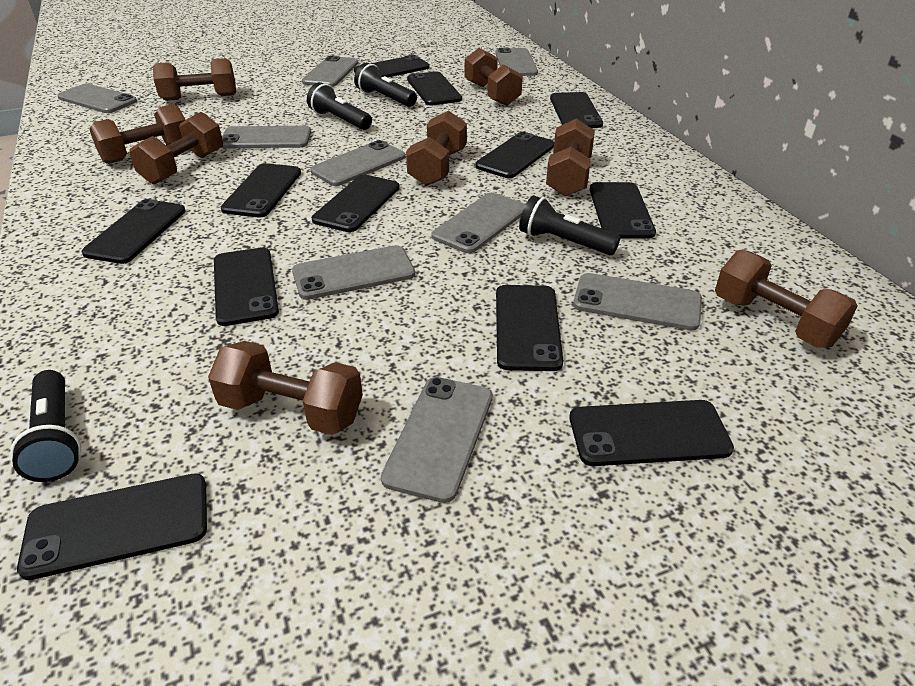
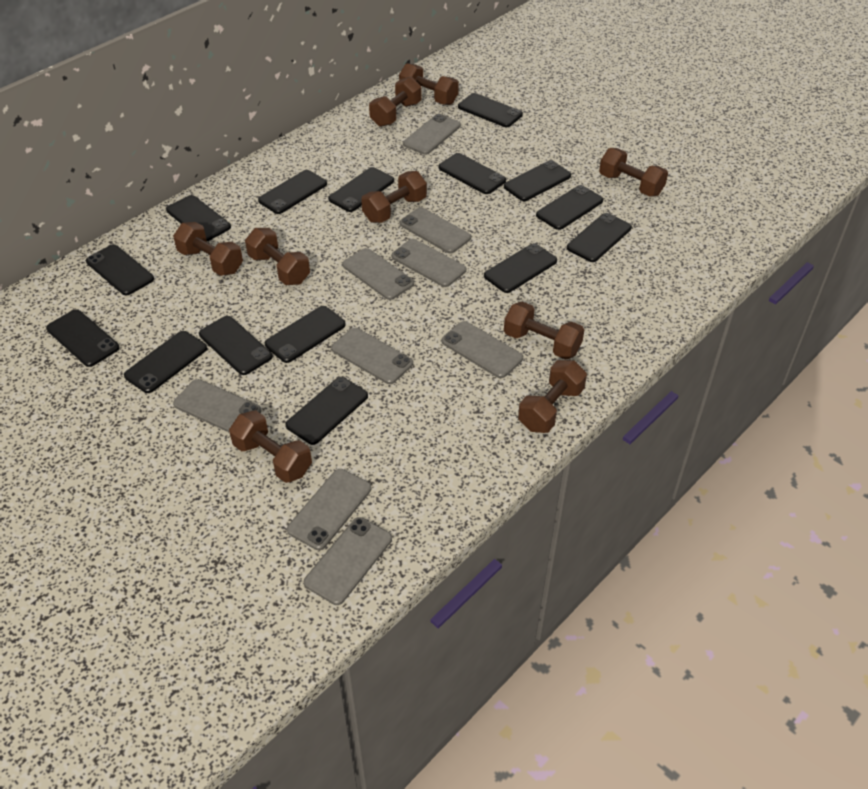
black flashlight: 4 -> 0
black phone: 12 -> 15
brown dumbbell: 8 -> 9

